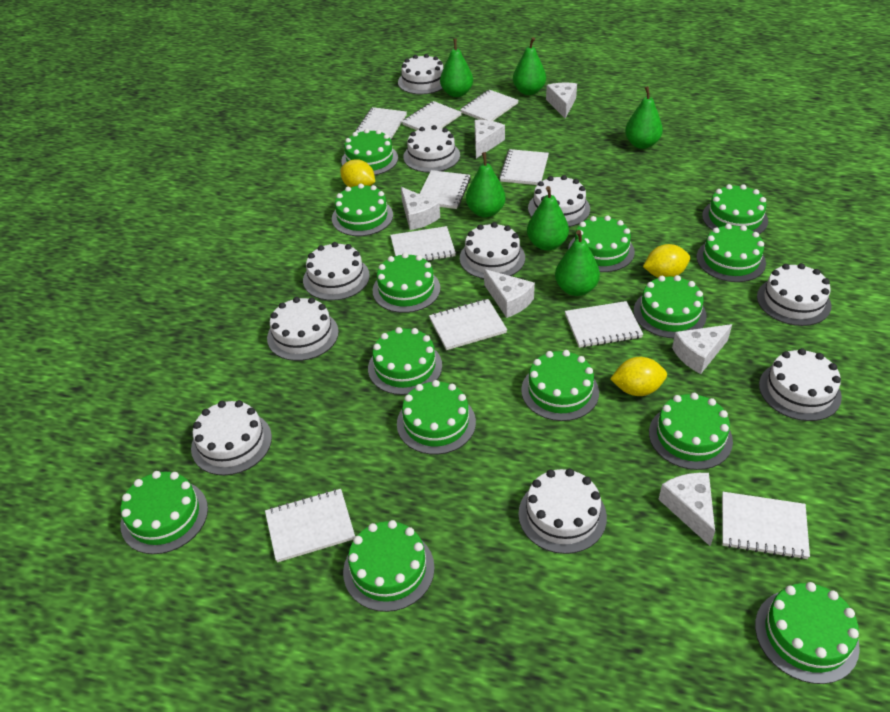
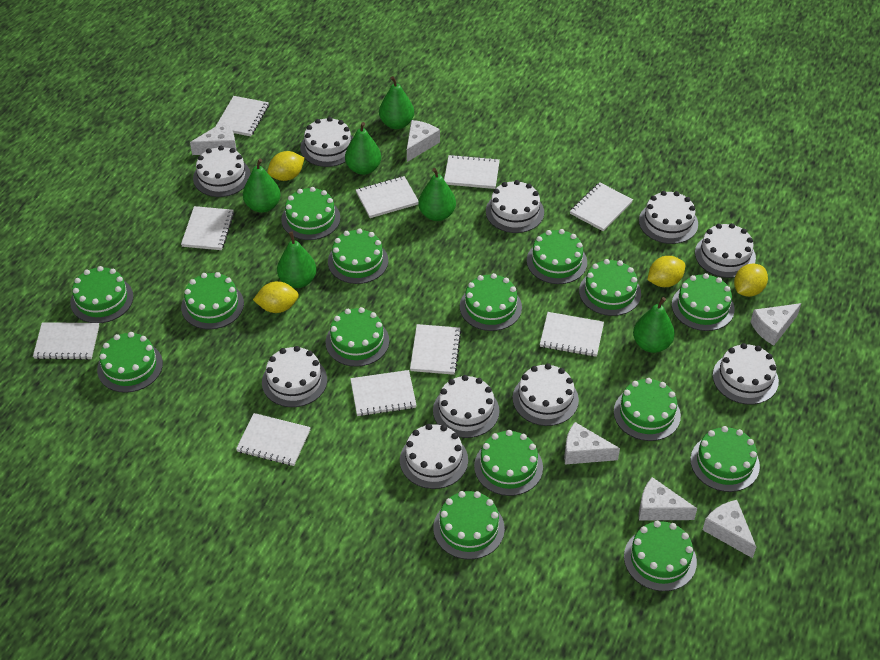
green cake: 14 -> 15
yellow lemon: 3 -> 4

